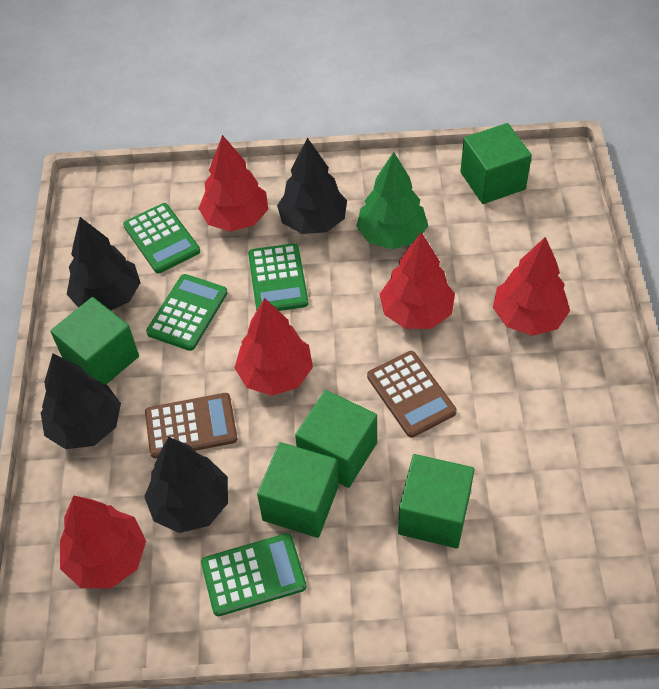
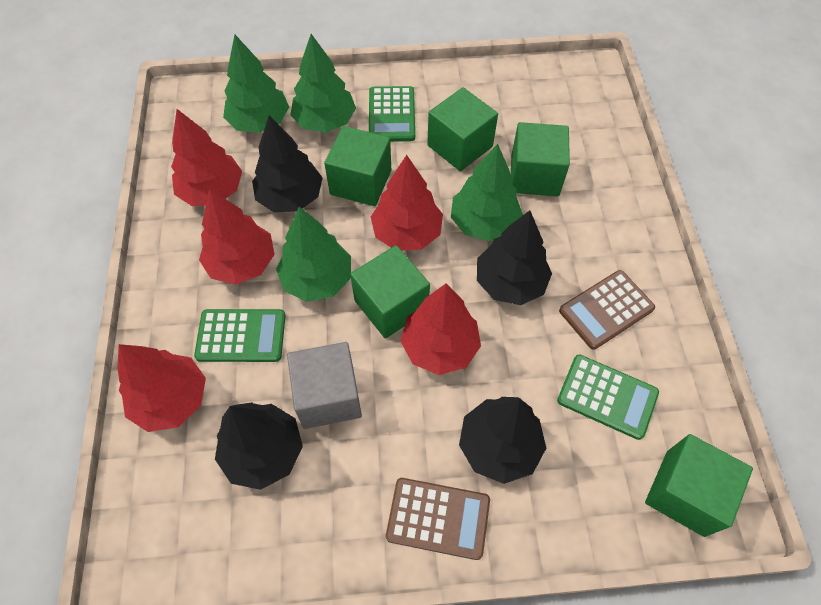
green calculator: 4 -> 3
green tree: 1 -> 4
grey cube: 0 -> 1

